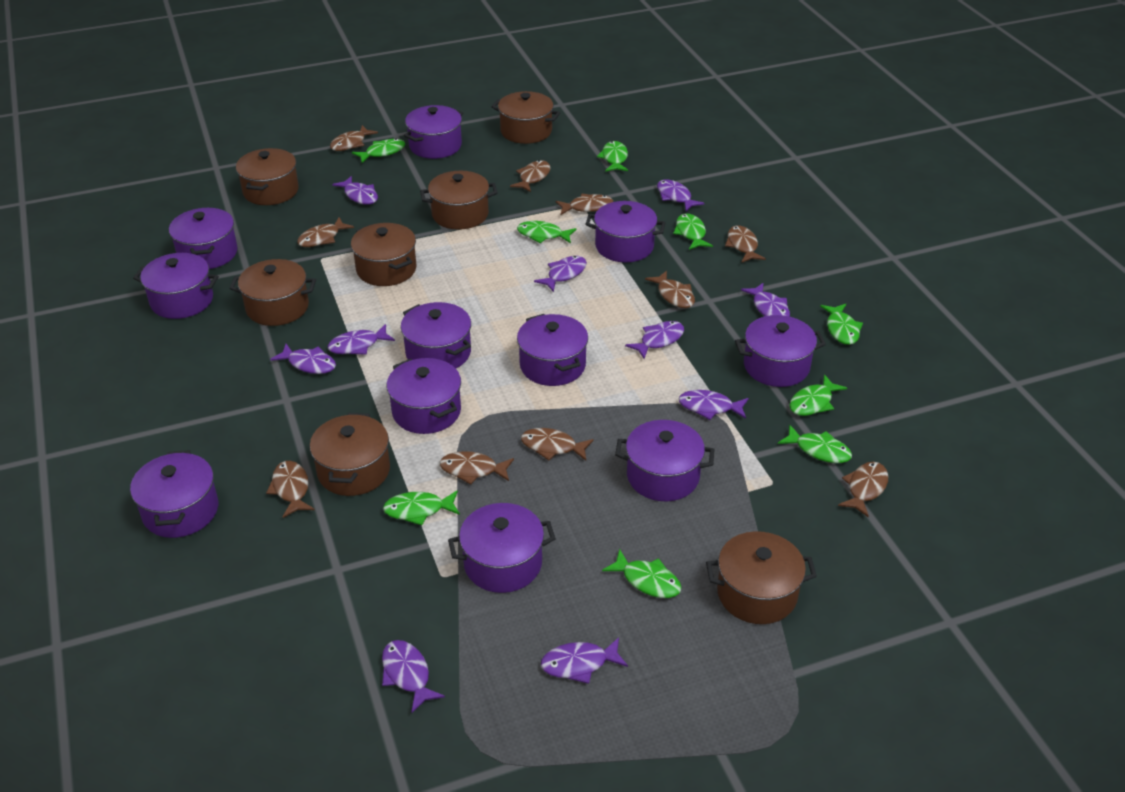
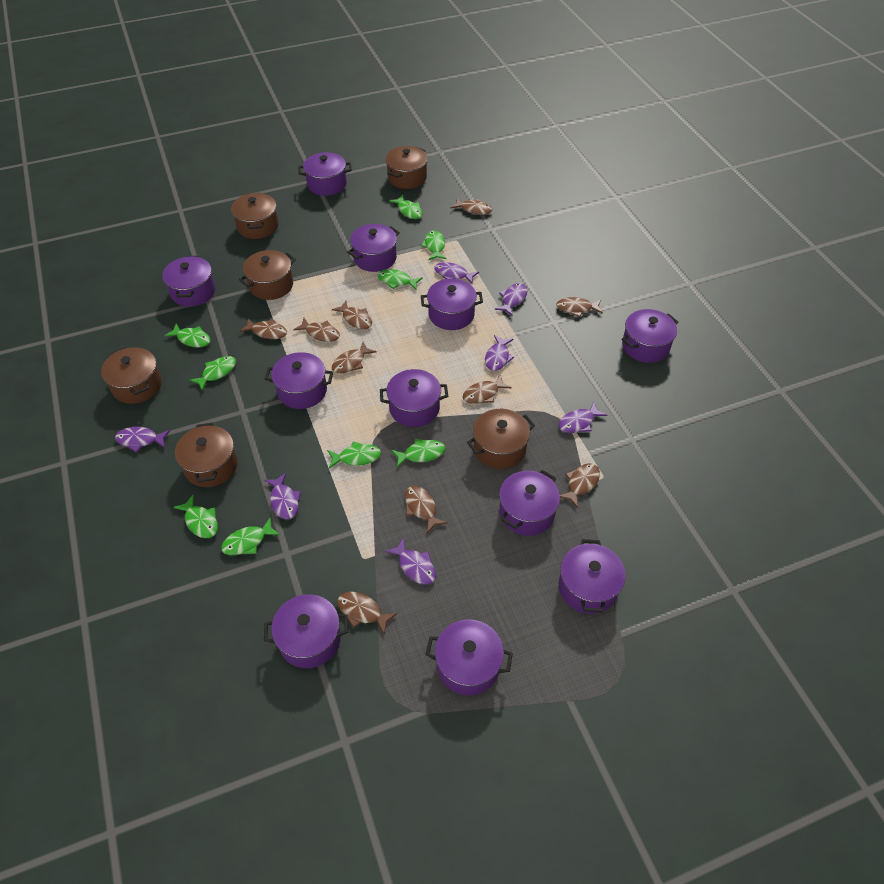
brown pot: 7 -> 6
purple fish: 10 -> 7

